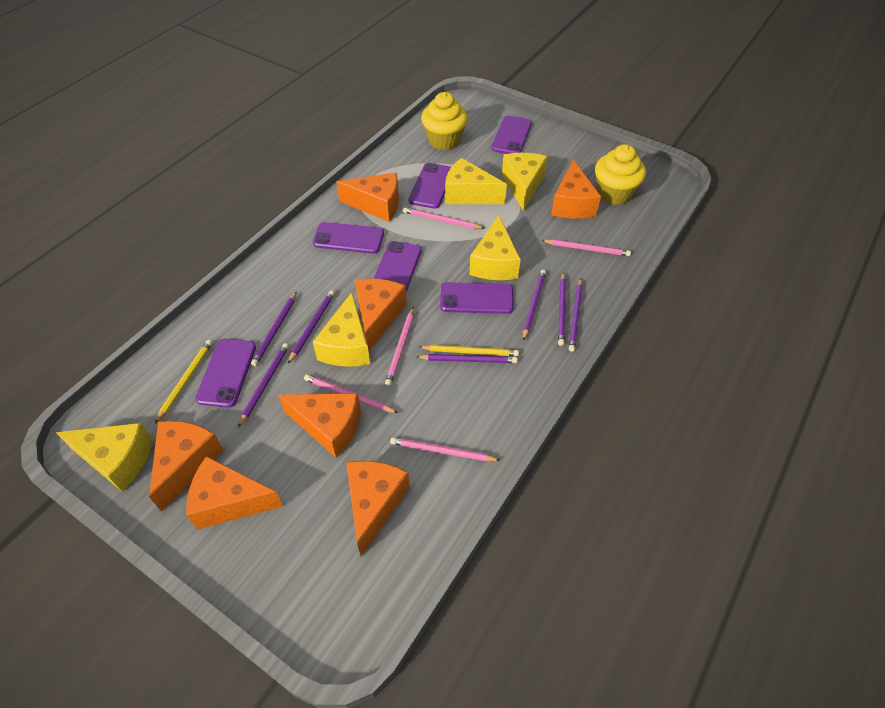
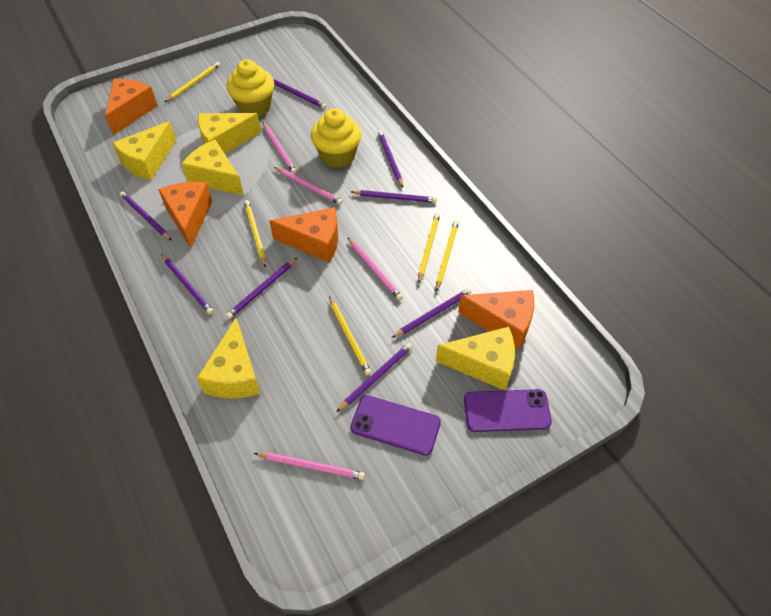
orange cheese: 7 -> 4
pink pencil: 5 -> 4
purple pencil: 7 -> 8
purple phone: 6 -> 2
yellow pencil: 2 -> 5

